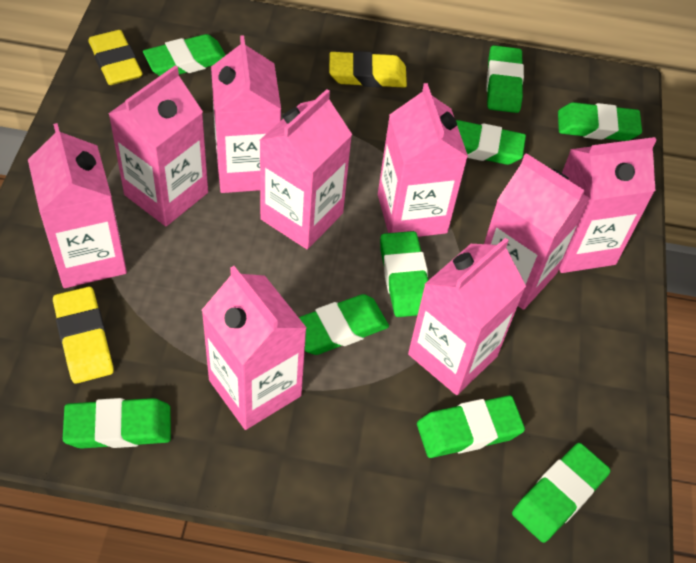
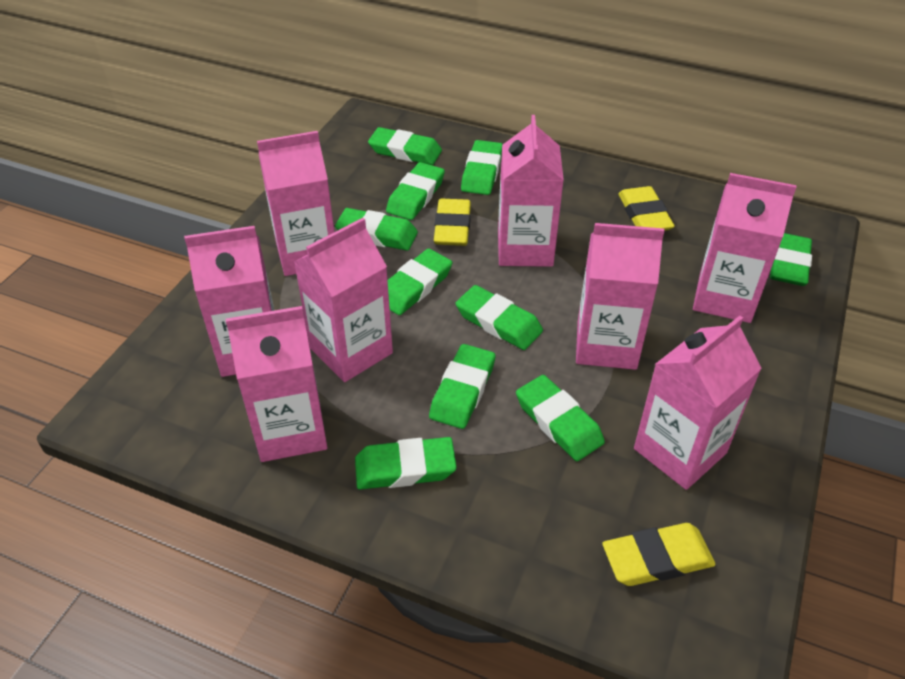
green eraser: 9 -> 10
pink carton: 9 -> 8

